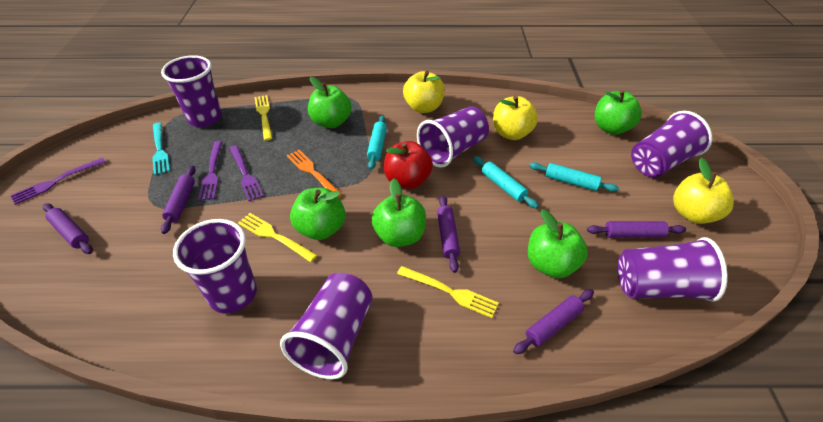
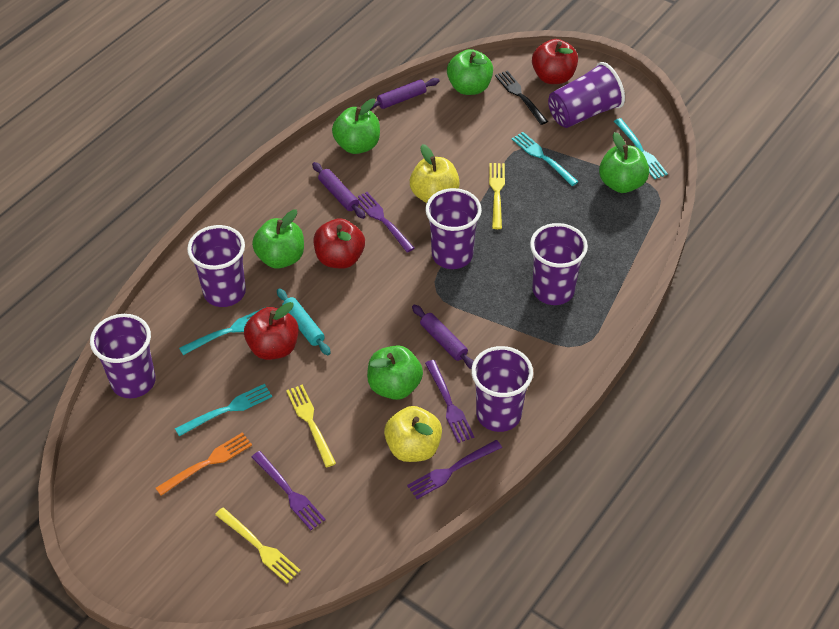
black fork: 0 -> 1
purple fork: 3 -> 4
purple rolling pin: 5 -> 3
red apple: 1 -> 3
turquoise fork: 1 -> 4
turquoise rolling pin: 3 -> 1
yellow apple: 3 -> 2

